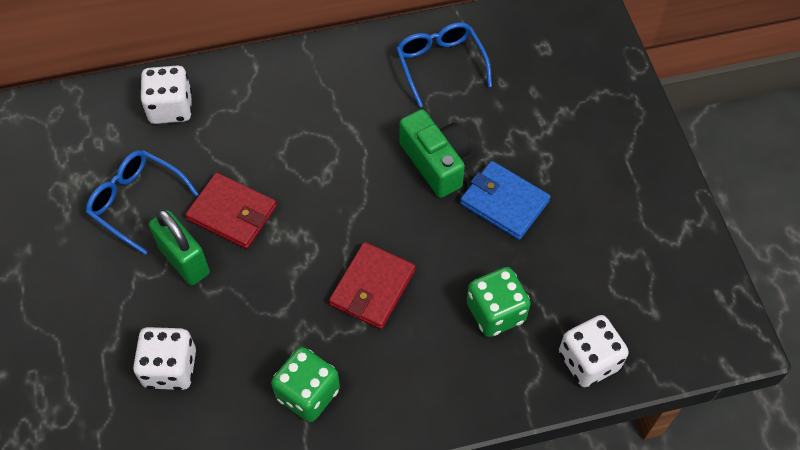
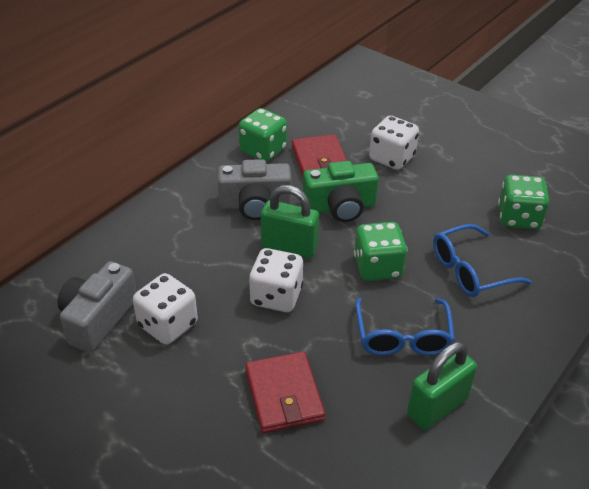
blue wallet: 1 -> 0
green dice: 2 -> 3
green padlock: 1 -> 2
grey camera: 0 -> 2

